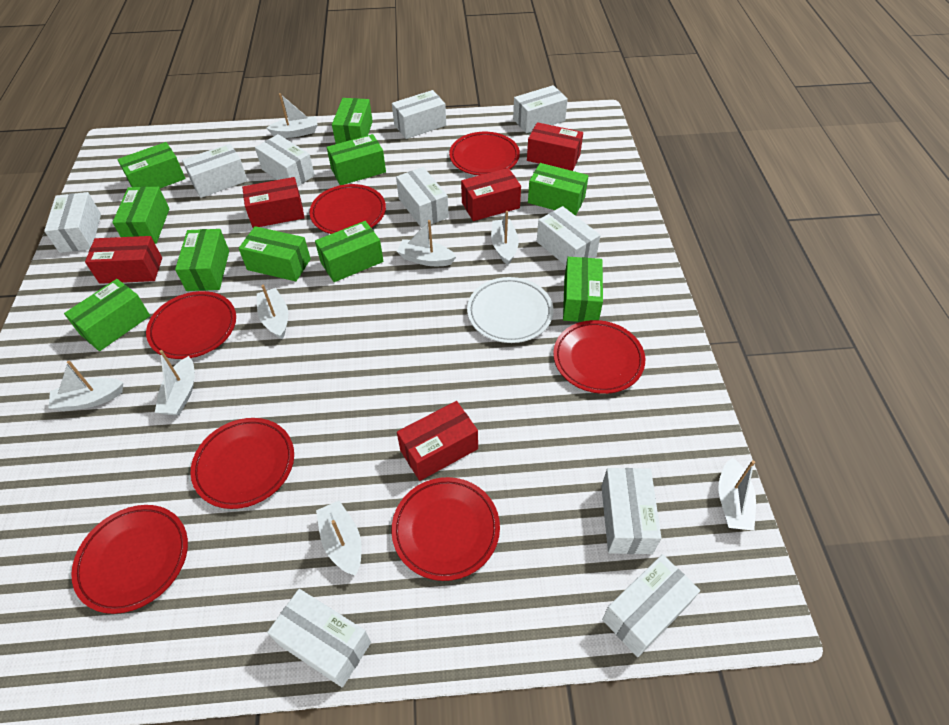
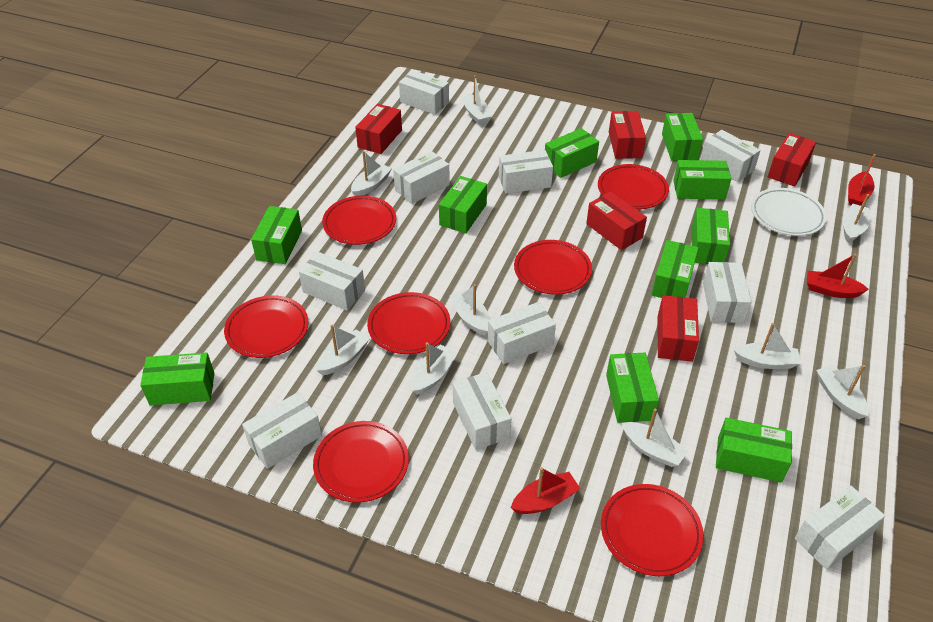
red boat: 0 -> 3
white boat: 8 -> 9

